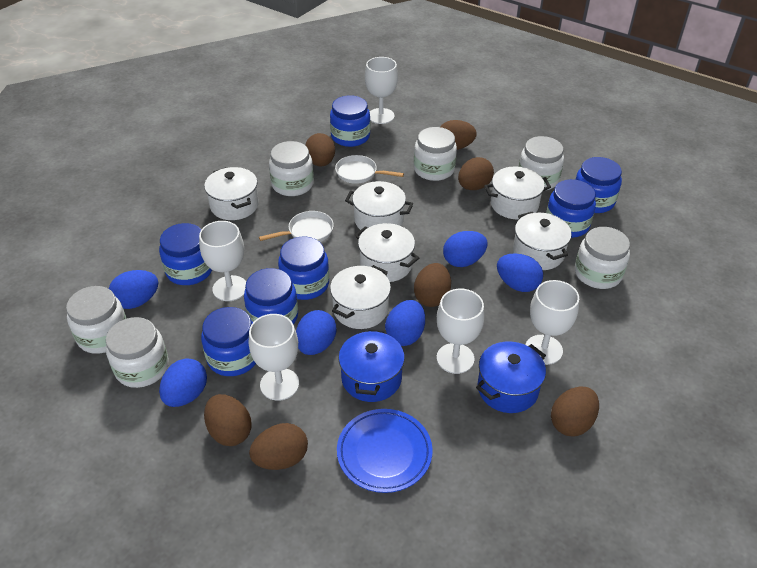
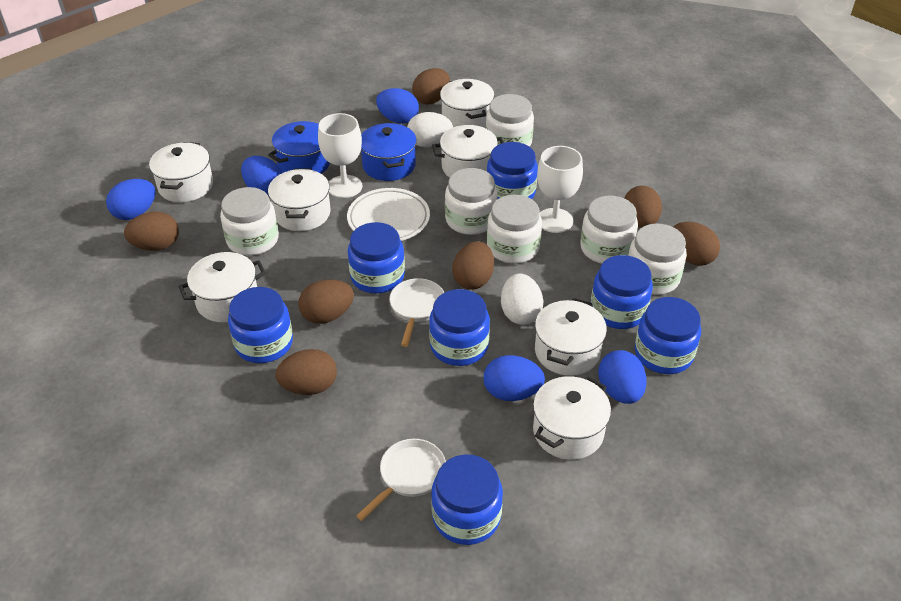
blue egg: 6 -> 5
blue plate: 1 -> 0
white egg: 0 -> 2
white goblet: 5 -> 2
white plate: 0 -> 1
white pot: 6 -> 7

